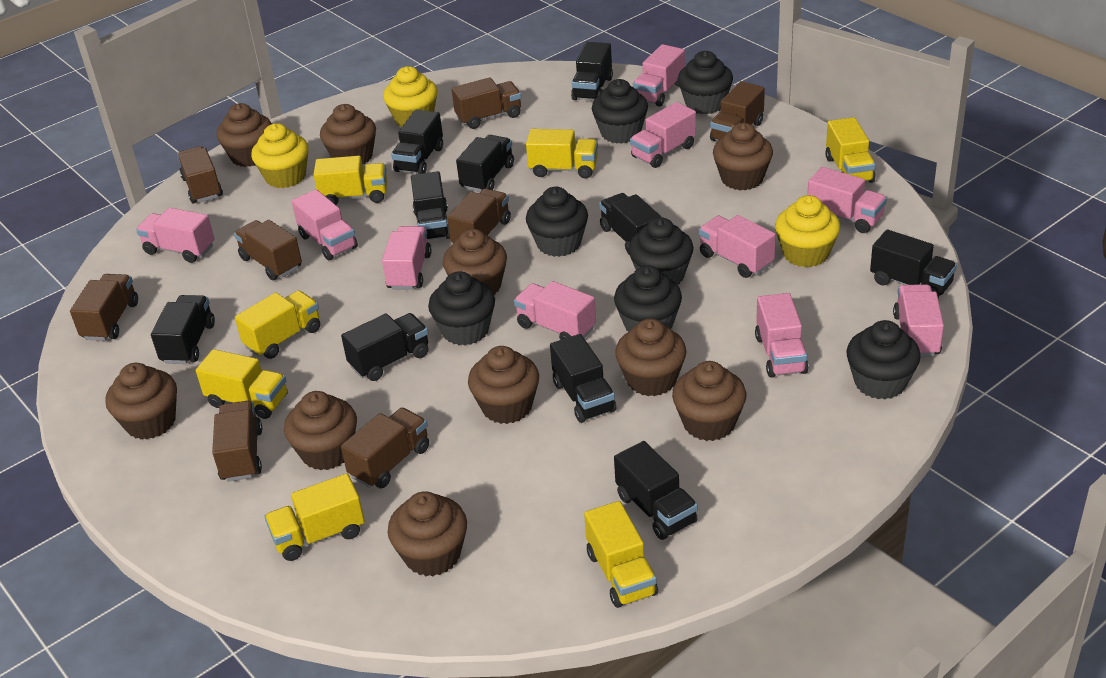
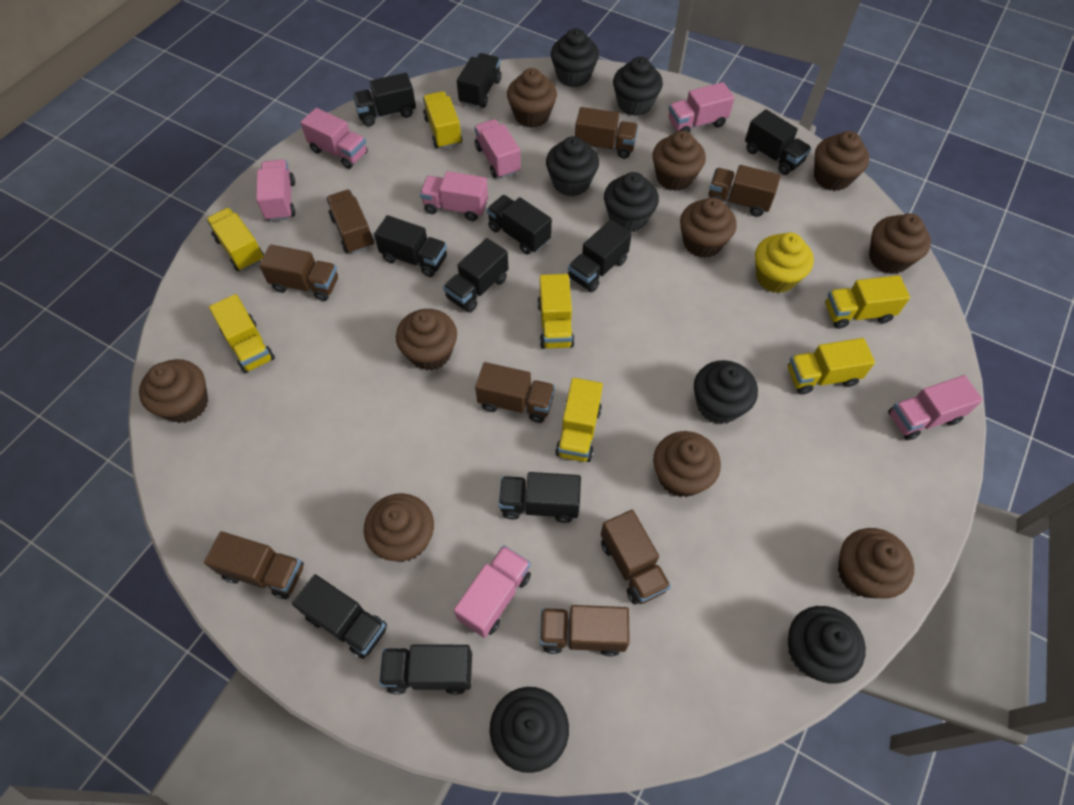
pink truck: 10 -> 7
yellow cupcake: 3 -> 1

